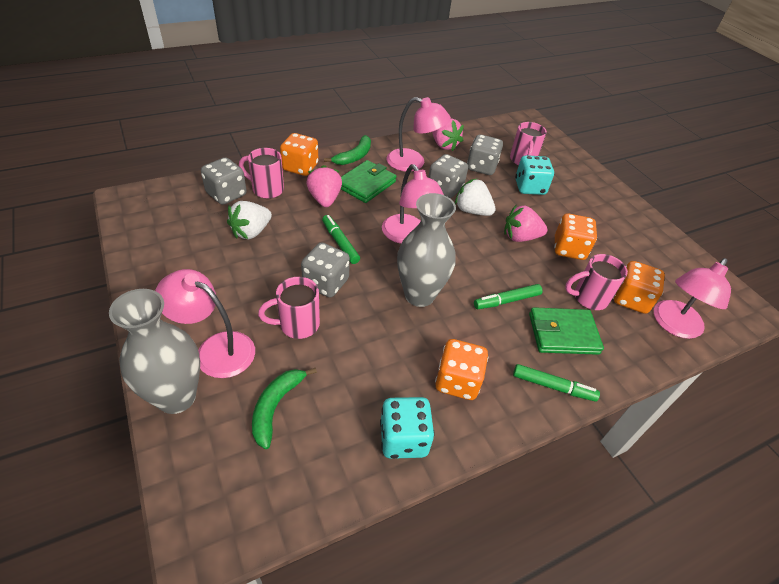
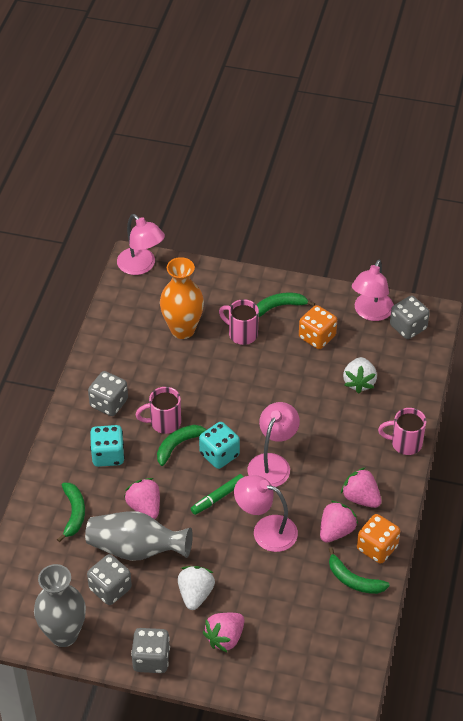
green banana: 2 -> 4
green marker: 3 -> 1
green wallet: 2 -> 0
orange dice: 4 -> 2
orange vase: 0 -> 1
pink mug: 4 -> 3
pink strawberry: 3 -> 4

